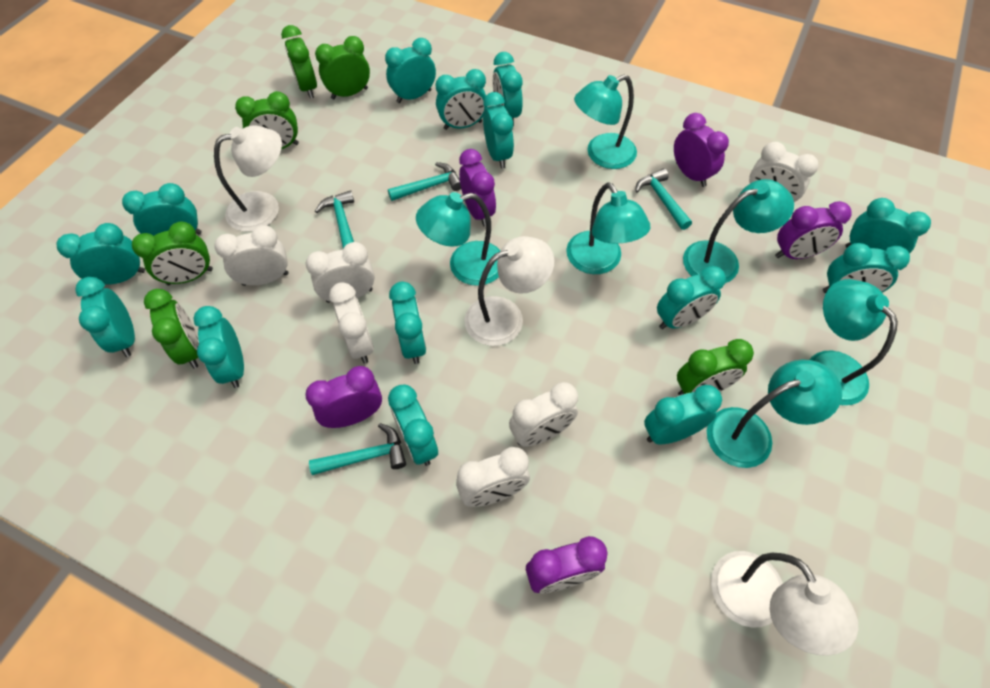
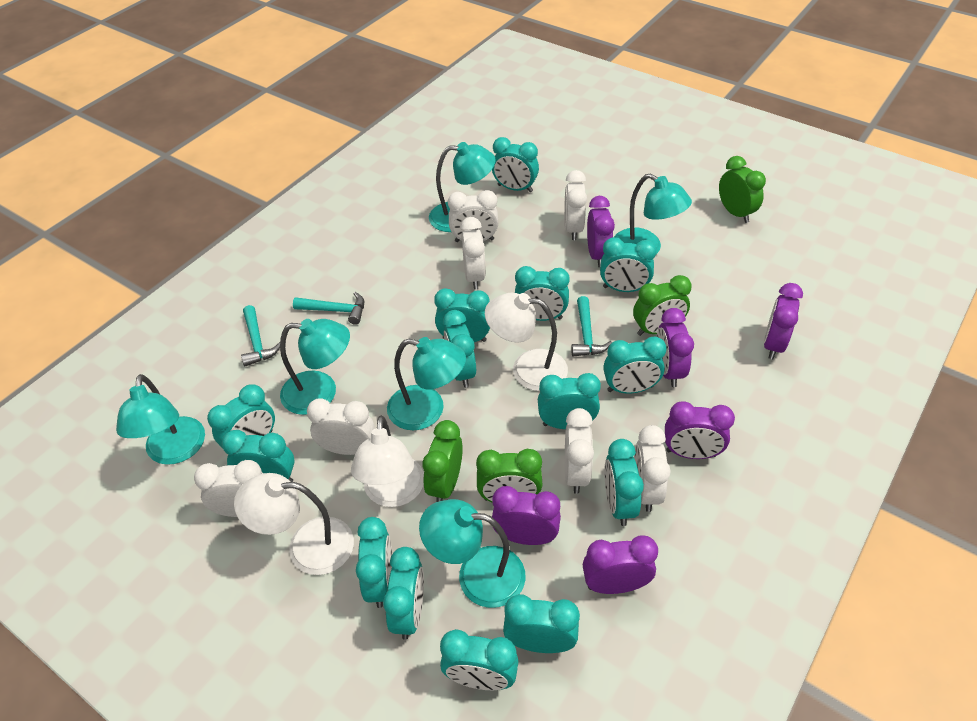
green clock: 6 -> 4
purple clock: 5 -> 6
turquoise hammer: 4 -> 3
white clock: 6 -> 7

